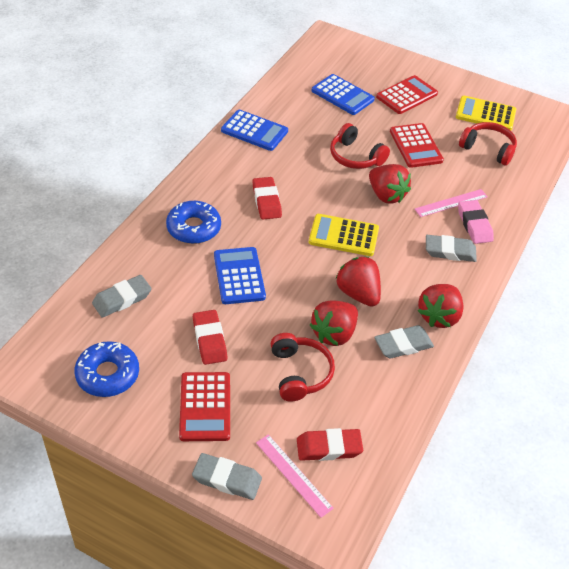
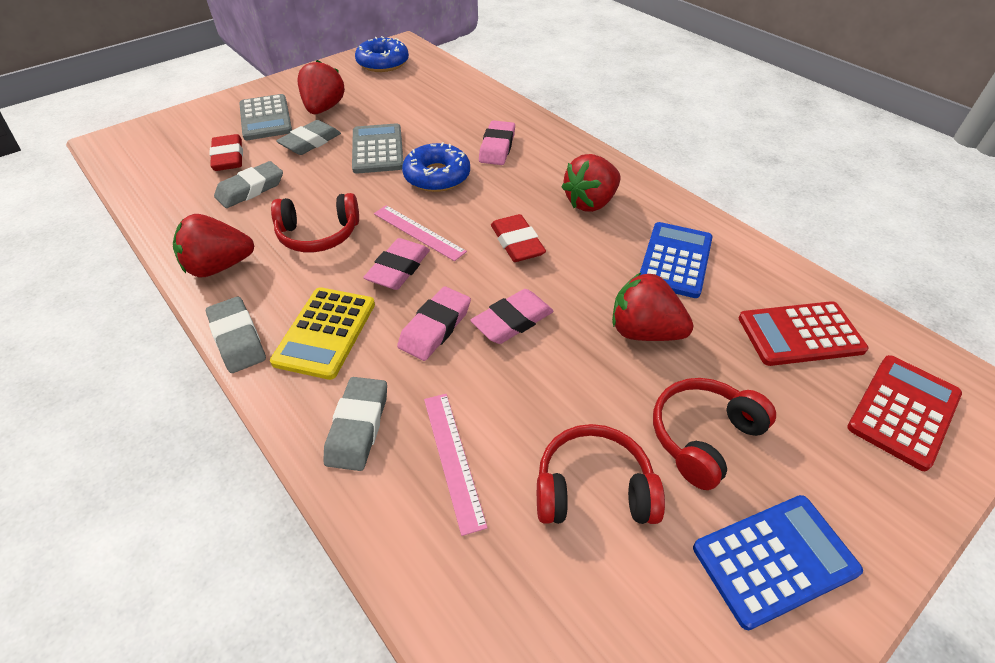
blue calculator: 3 -> 2
grey calculator: 0 -> 2
pink eraser: 1 -> 4
red calculator: 3 -> 2
red eraser: 3 -> 2
yellow calculator: 2 -> 1

